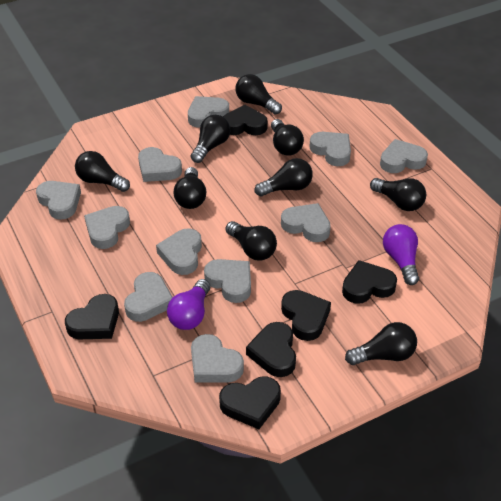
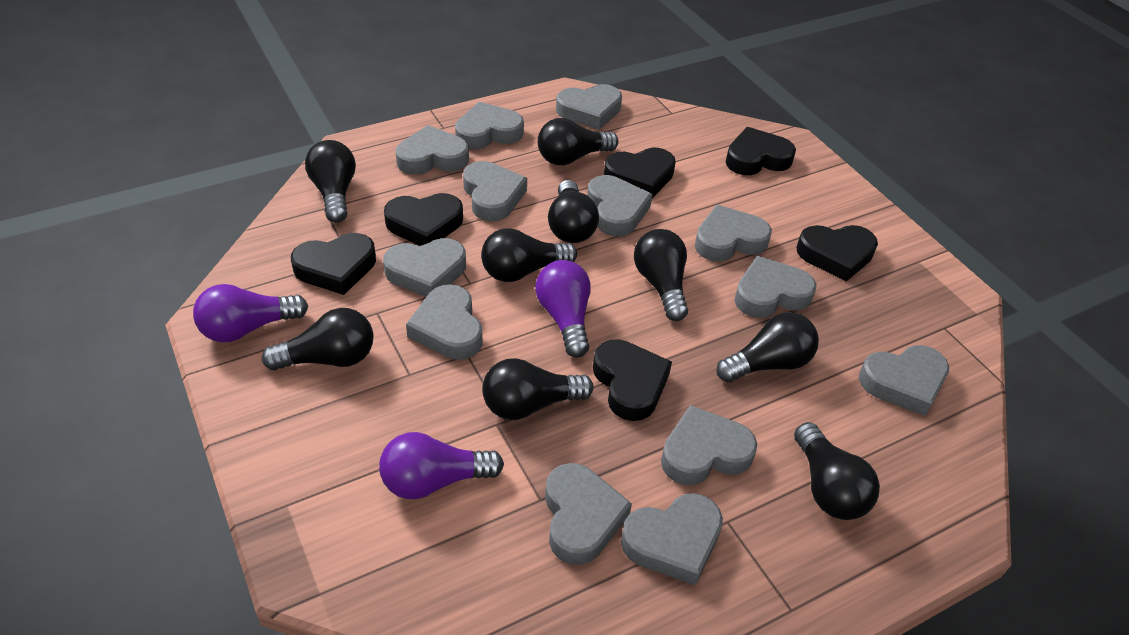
grey heart: 11 -> 13
purple light bulb: 2 -> 3

